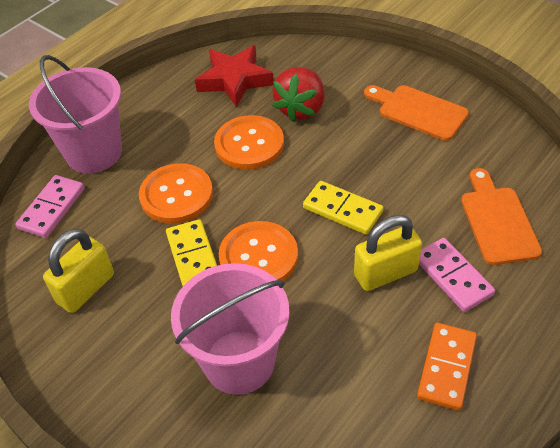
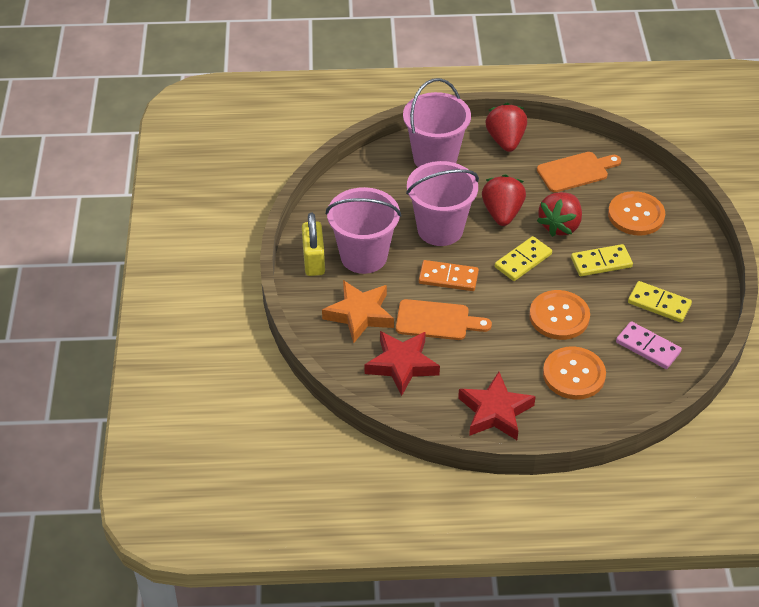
orange star: 0 -> 1
pink bucket: 2 -> 3
pink domino: 2 -> 1
red star: 1 -> 2
red strawberry: 1 -> 3
yellow domino: 2 -> 3
yellow padlock: 2 -> 1

